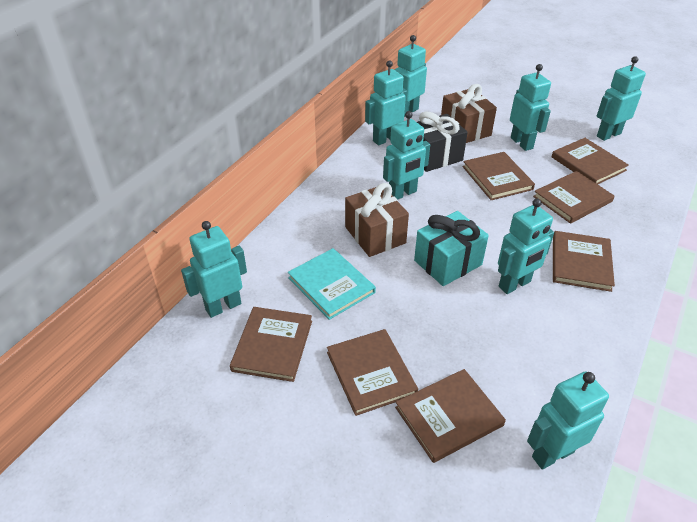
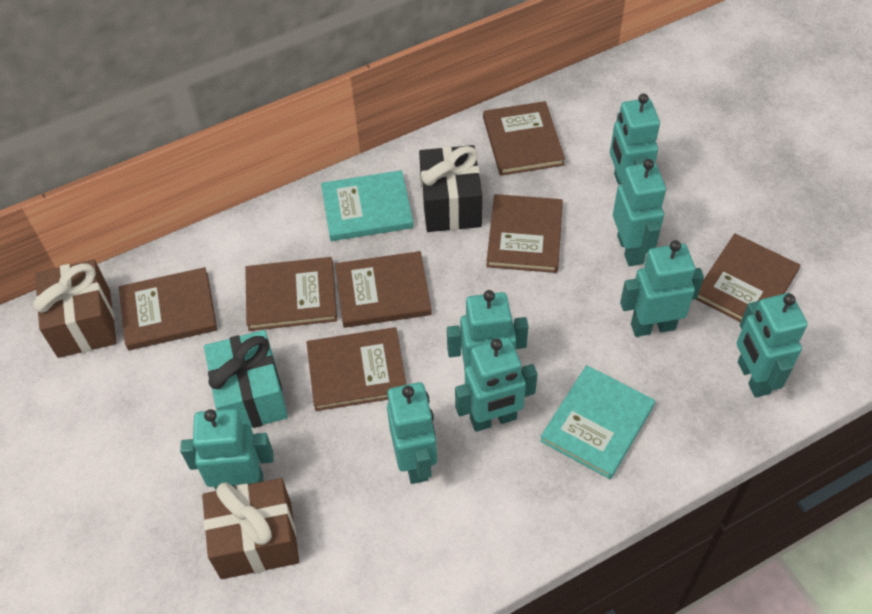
turquoise book: 1 -> 2

